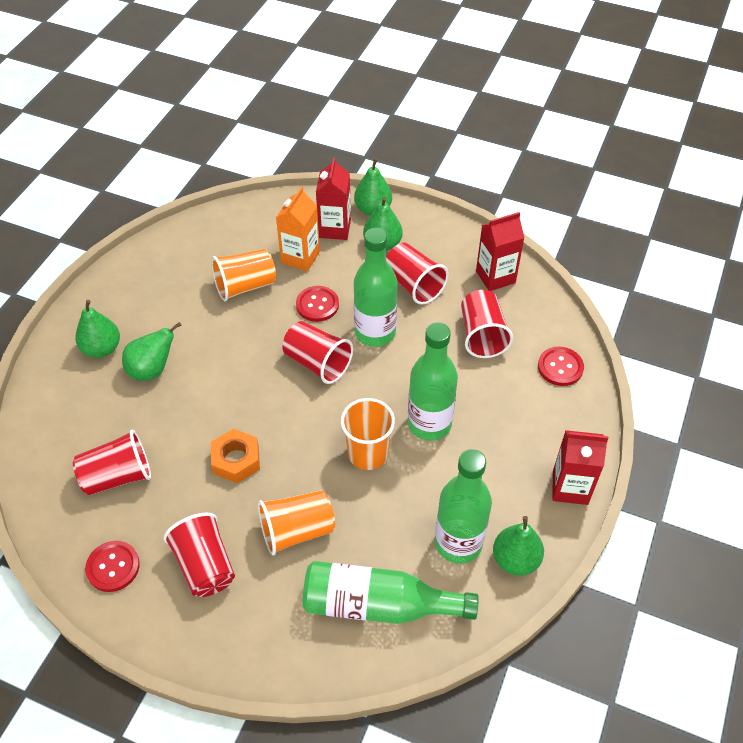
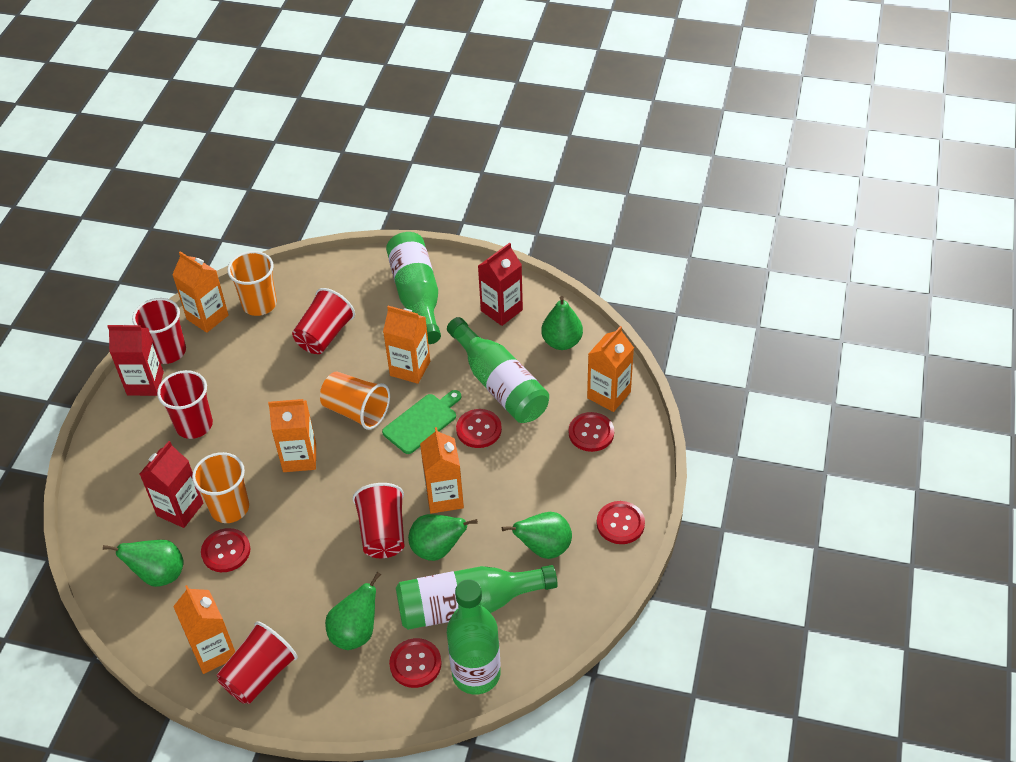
green cutting board: 0 -> 1
orange carton: 1 -> 6
orange nut: 1 -> 0
red button: 3 -> 5

